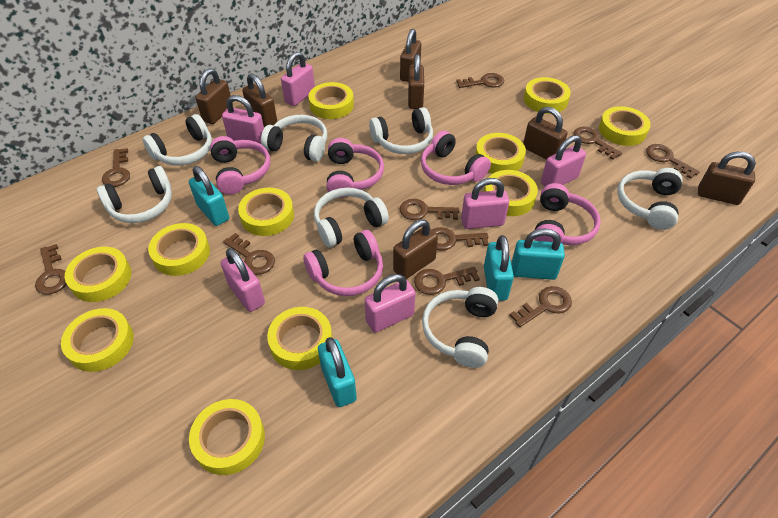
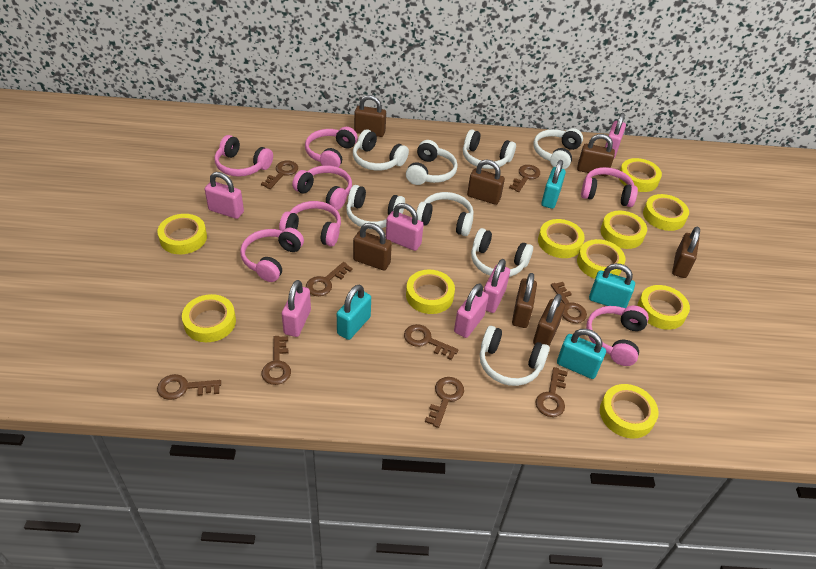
brown key: 10 -> 9
pink headphones: 5 -> 7
white headphones: 7 -> 8
yellow tape: 11 -> 10

